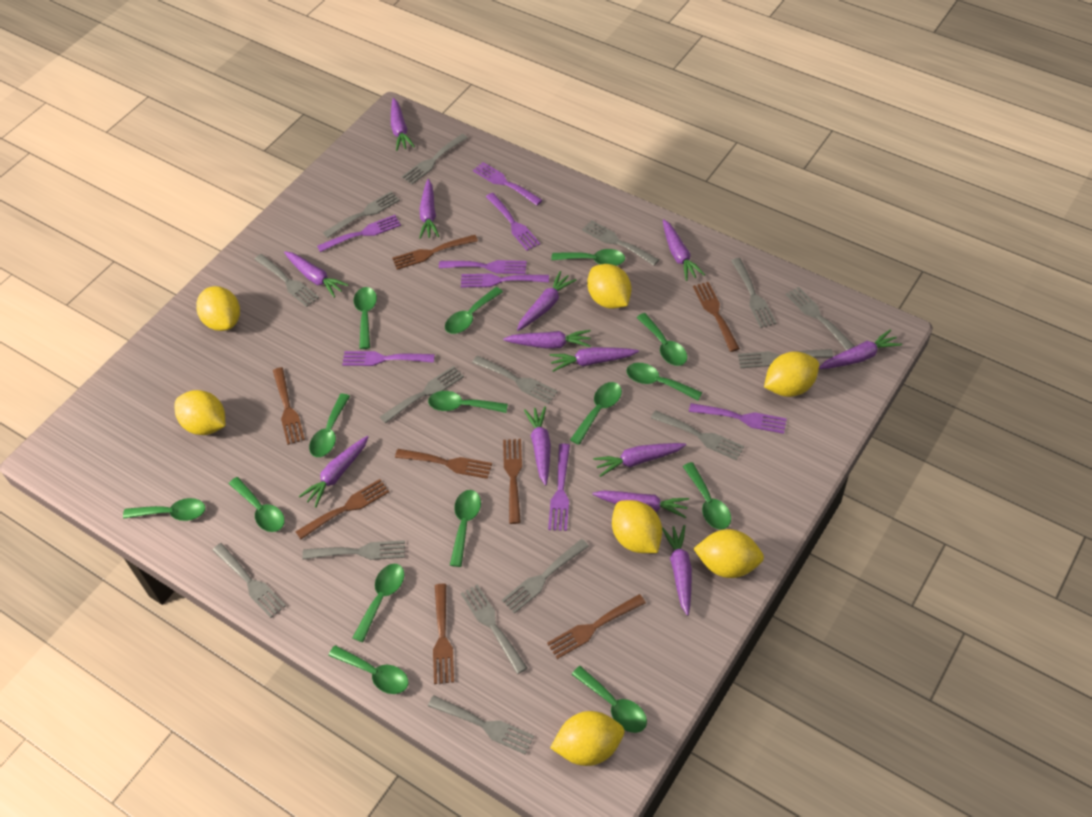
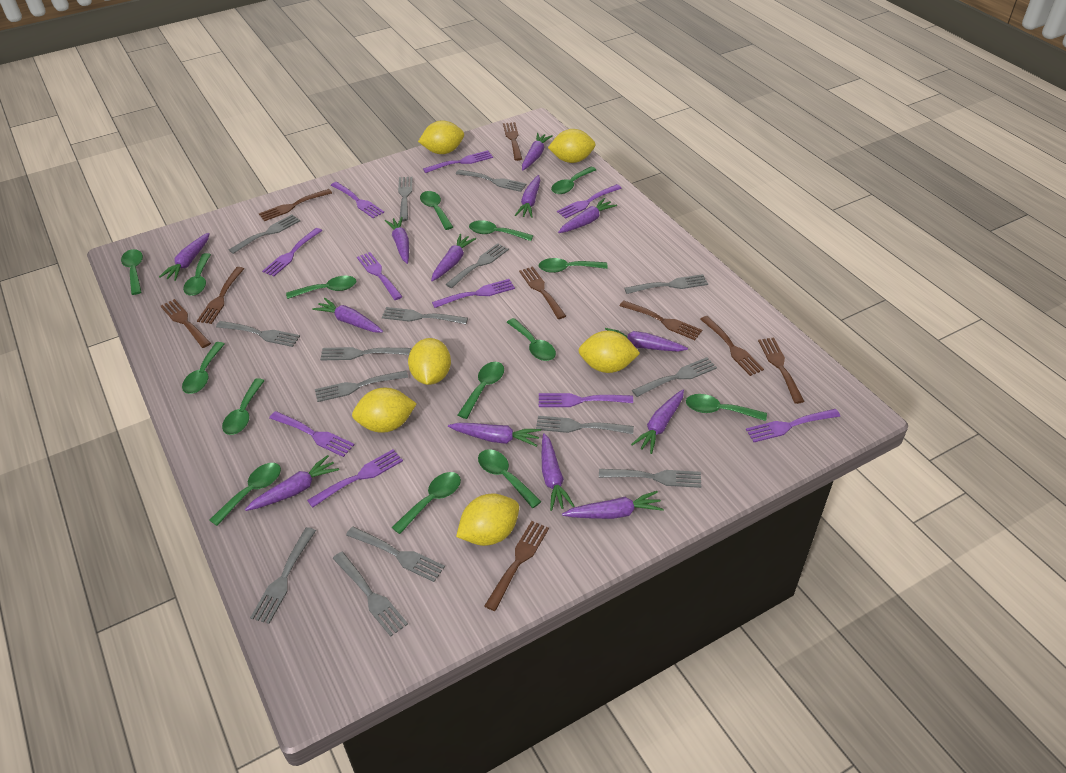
brown fork: 8 -> 9
purple fork: 8 -> 10
yellow lemon: 7 -> 6

